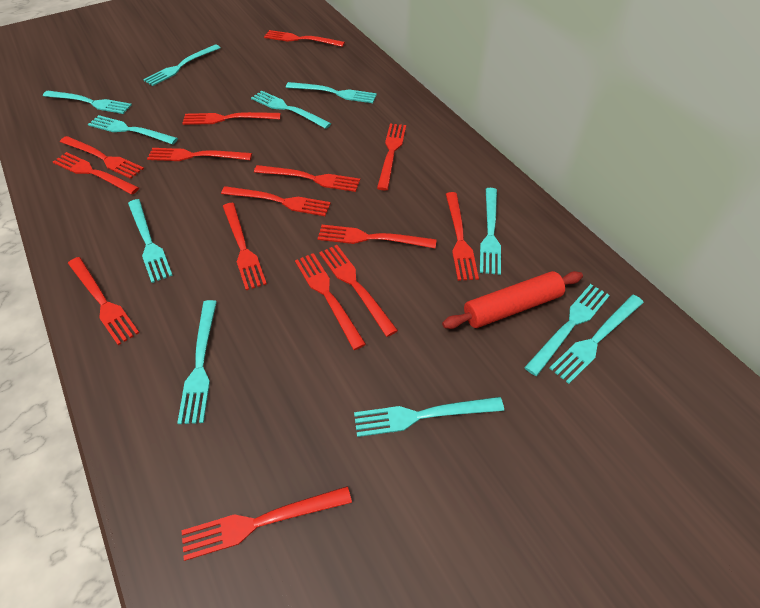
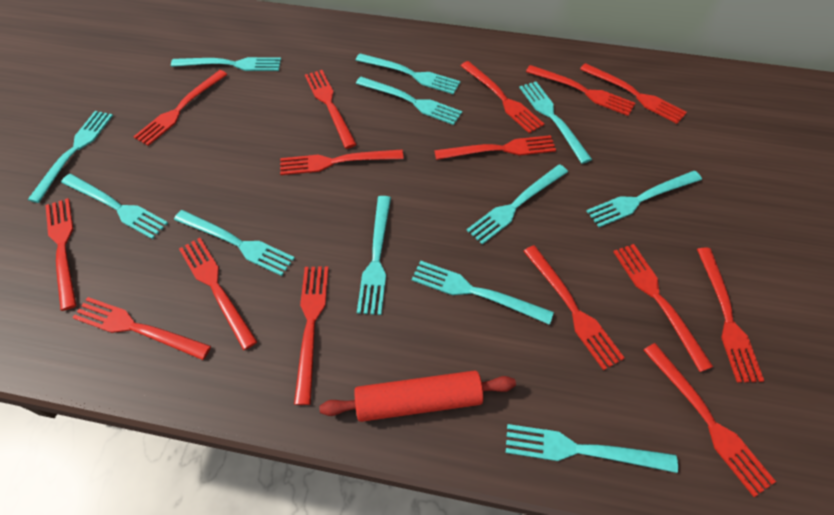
turquoise fork: 11 -> 12

